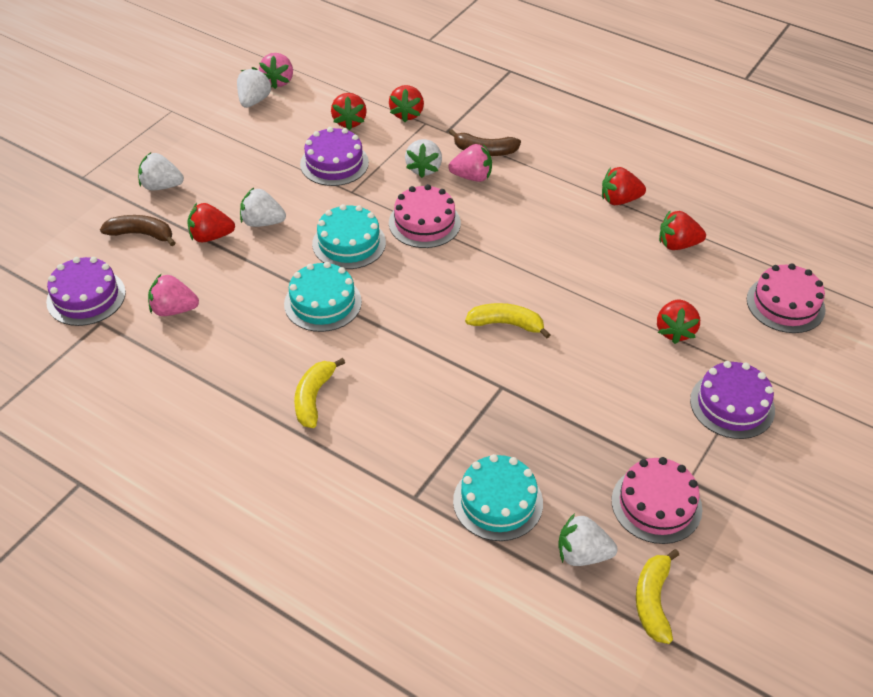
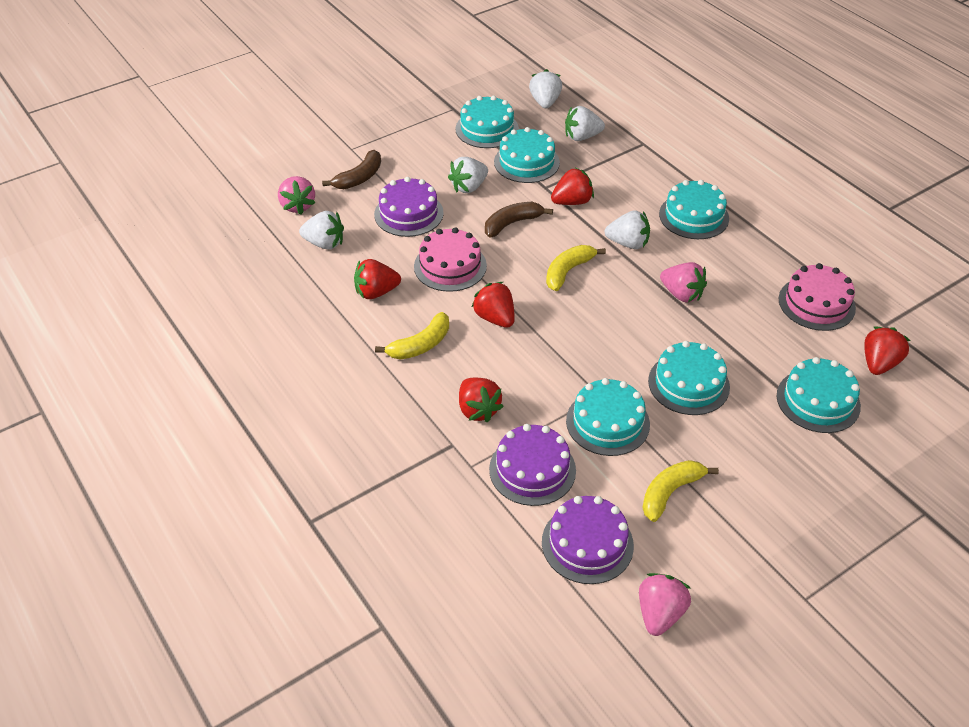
pink cake: 3 -> 2
red strawberry: 6 -> 5
turquoise cake: 3 -> 6

